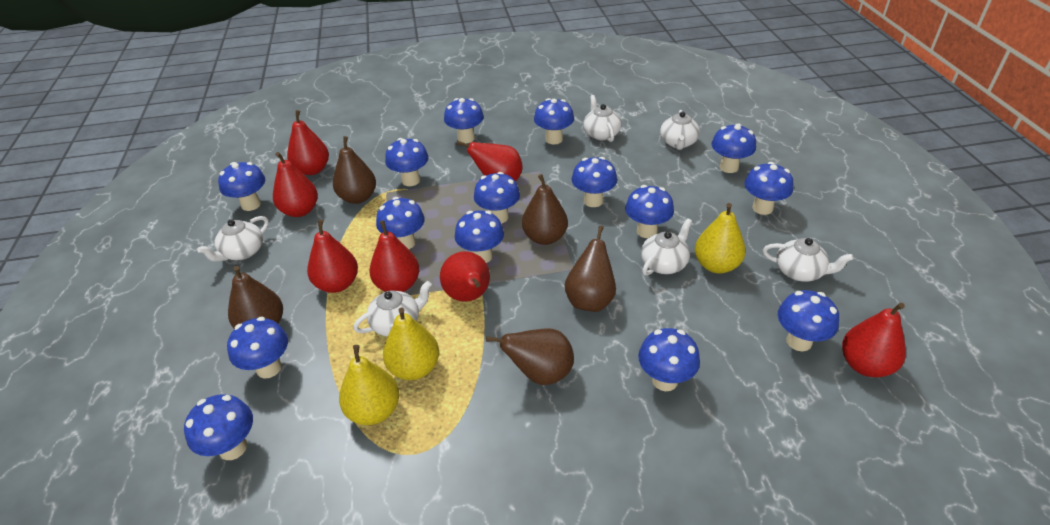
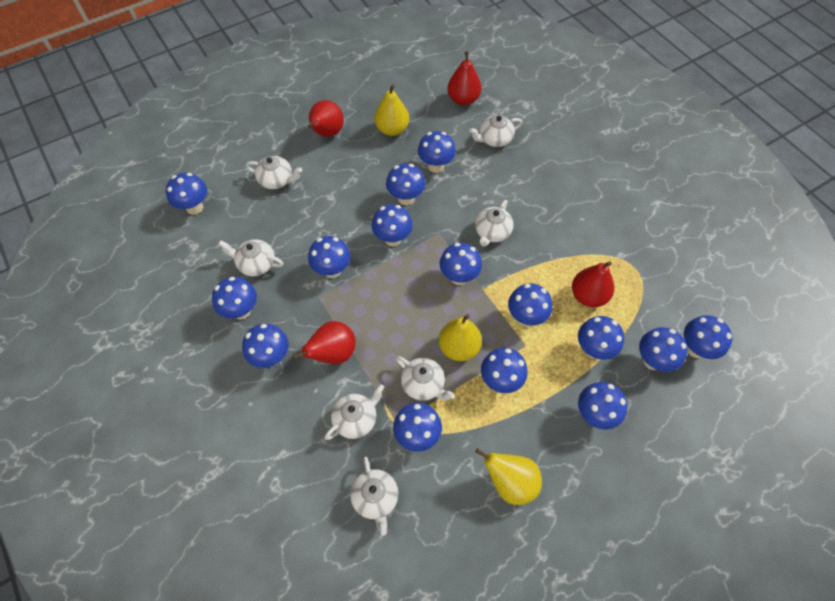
brown pear: 5 -> 0
red pear: 7 -> 4
white teapot: 6 -> 7

